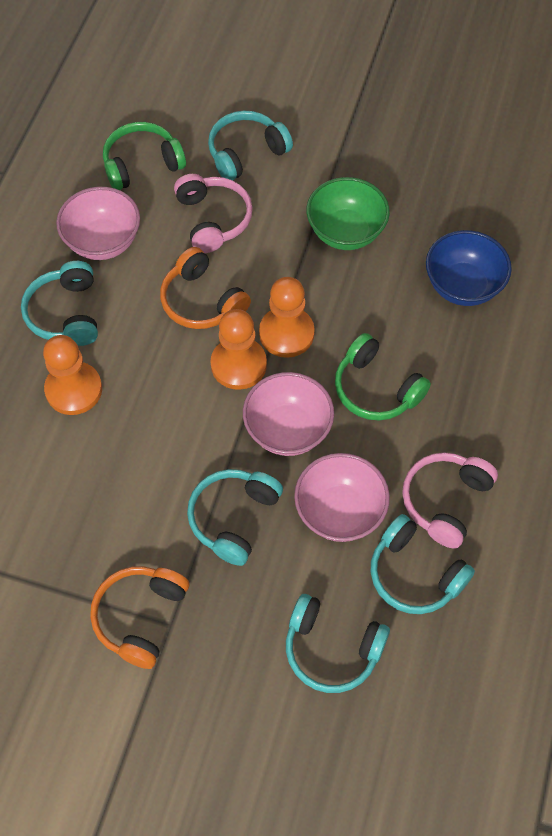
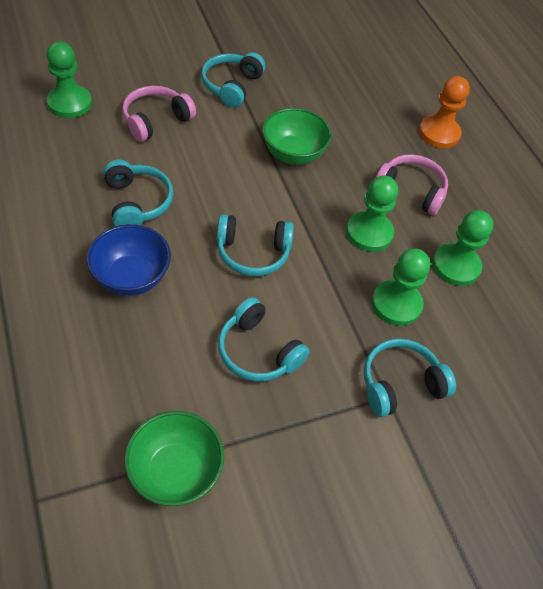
green bowl: 1 -> 2
green headphones: 2 -> 0
green pawn: 0 -> 4
orange headphones: 2 -> 0
orange pawn: 3 -> 1
pink bowl: 3 -> 0

